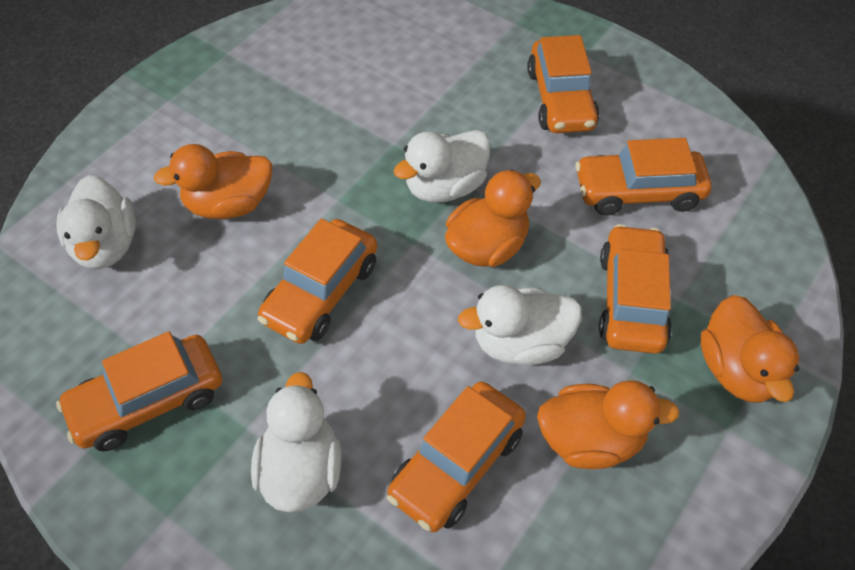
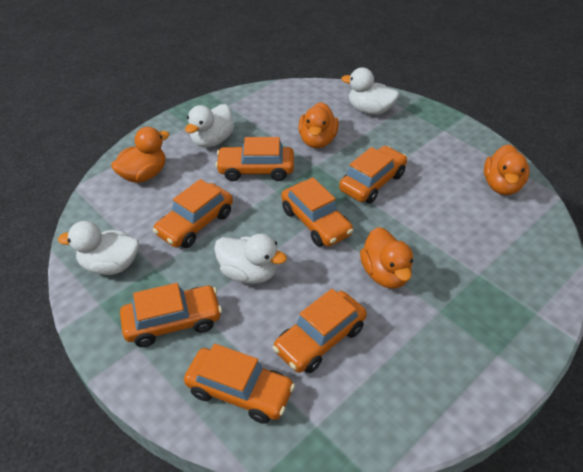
orange car: 6 -> 7

